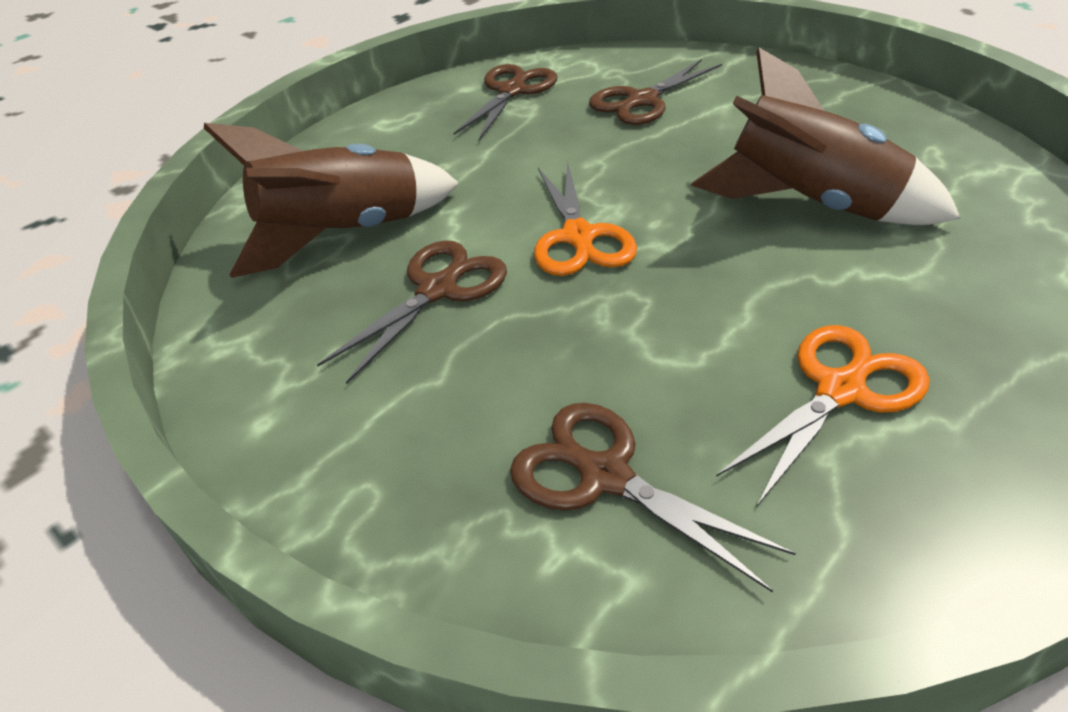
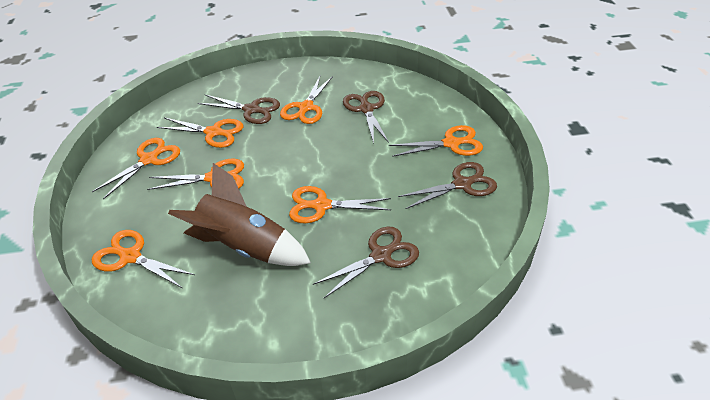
brown rocket: 2 -> 1
orange scissors: 2 -> 7

